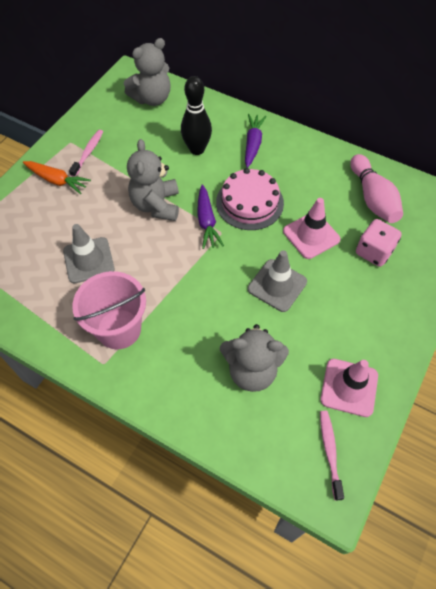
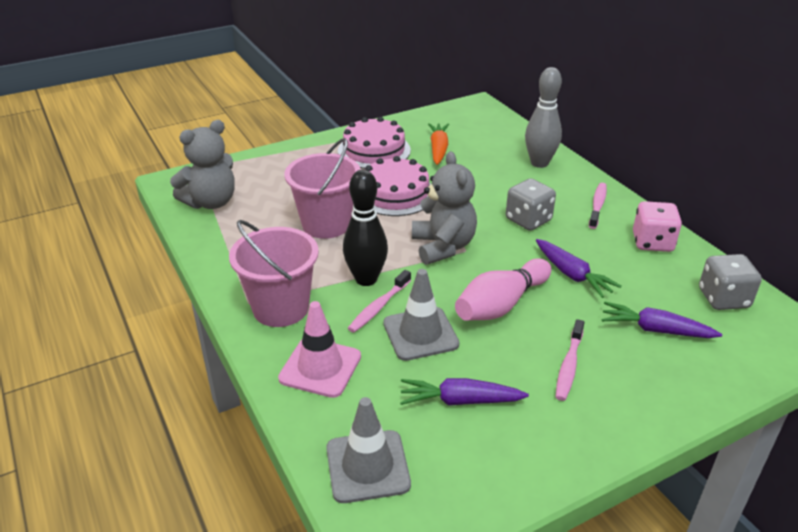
grey bowling pin: 0 -> 1
grey dice: 0 -> 2
grey teddy bear: 3 -> 2
pink bucket: 1 -> 2
pink cake: 1 -> 2
pink toothbrush: 2 -> 3
pink traffic cone: 2 -> 1
purple carrot: 2 -> 3

